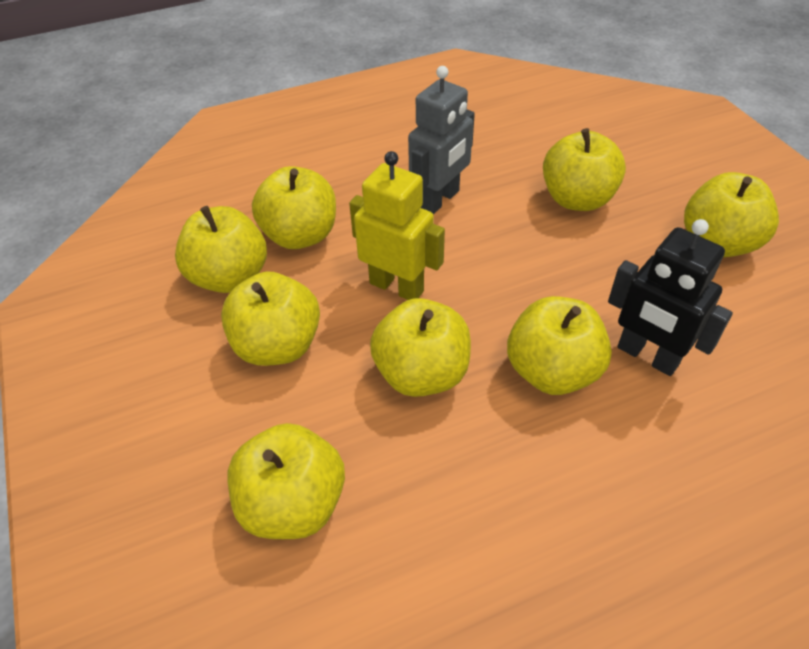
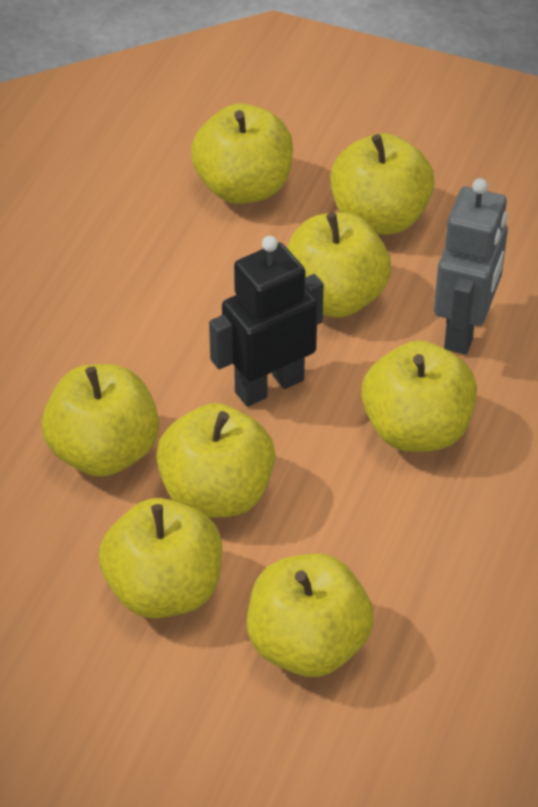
yellow robot: 1 -> 0

